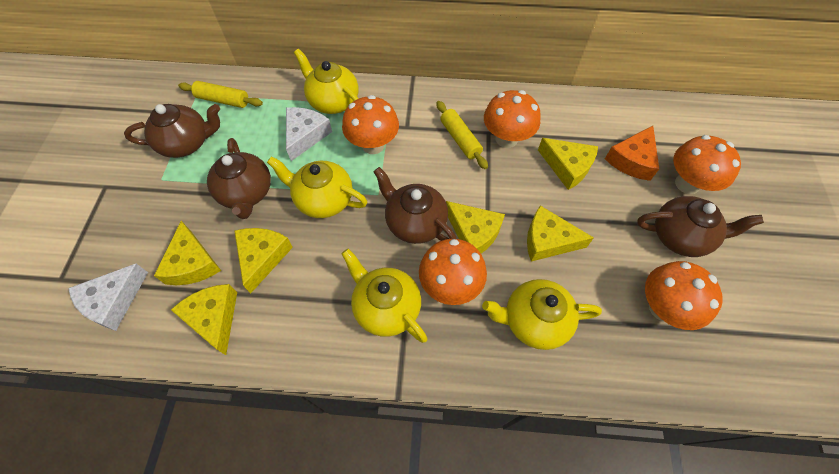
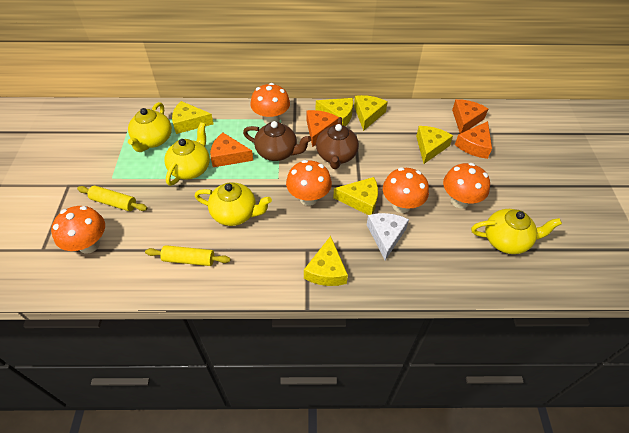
brown teapot: 4 -> 2
orange cheese: 1 -> 4
white cheese: 2 -> 1

